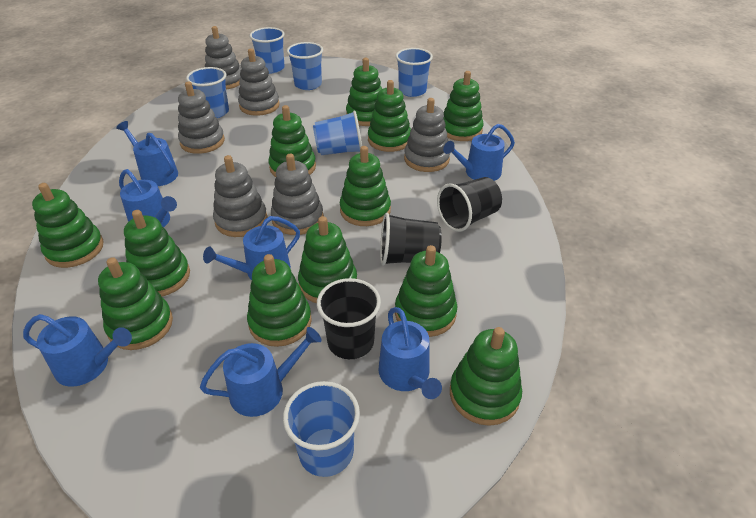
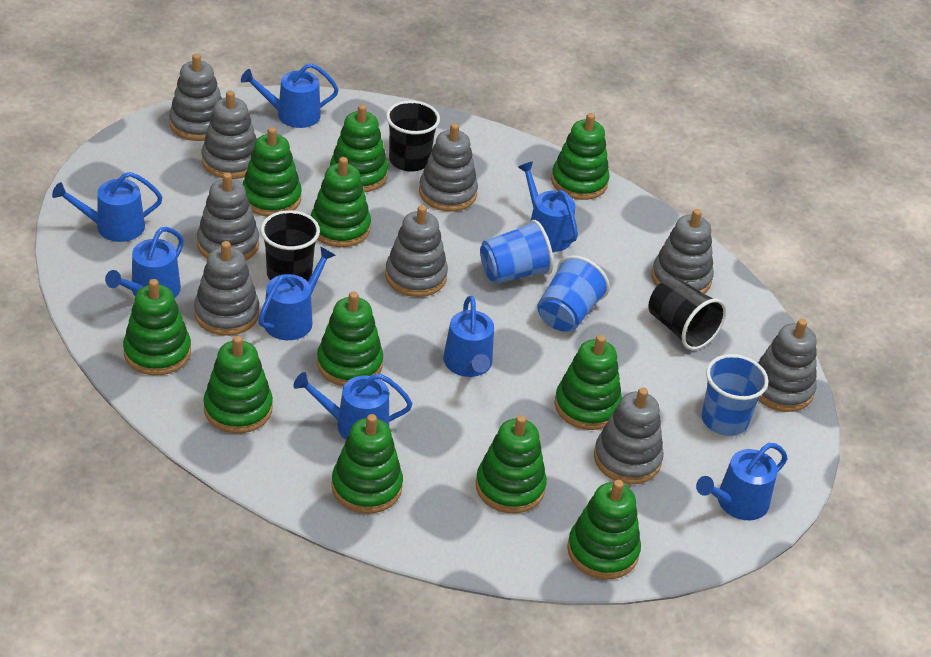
blue cup: 6 -> 3
blue watering can: 7 -> 8
green stacking toy: 12 -> 11
grey stacking toy: 6 -> 9

